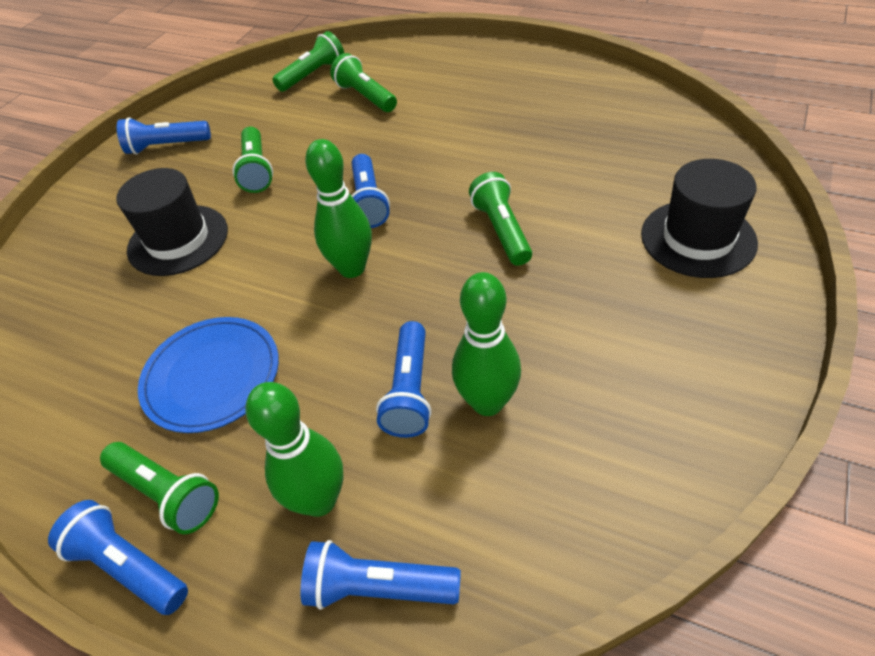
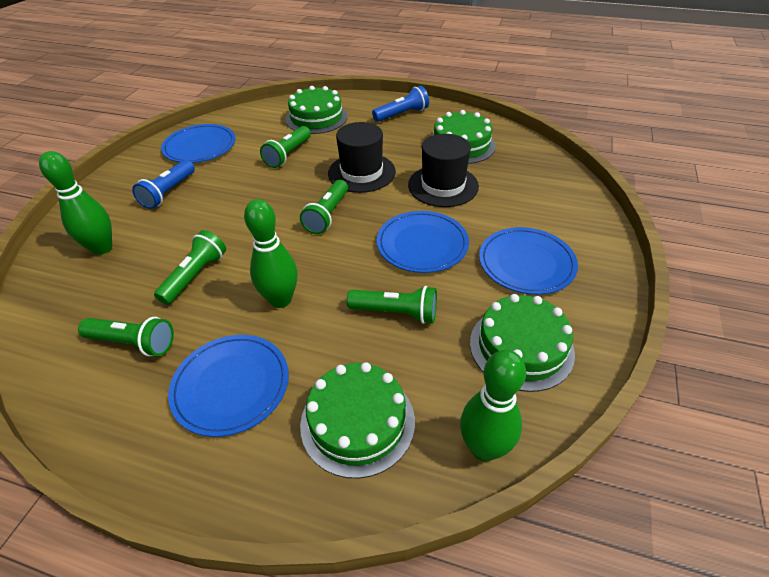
blue flashlight: 5 -> 2
blue plate: 1 -> 4
green cake: 0 -> 4

